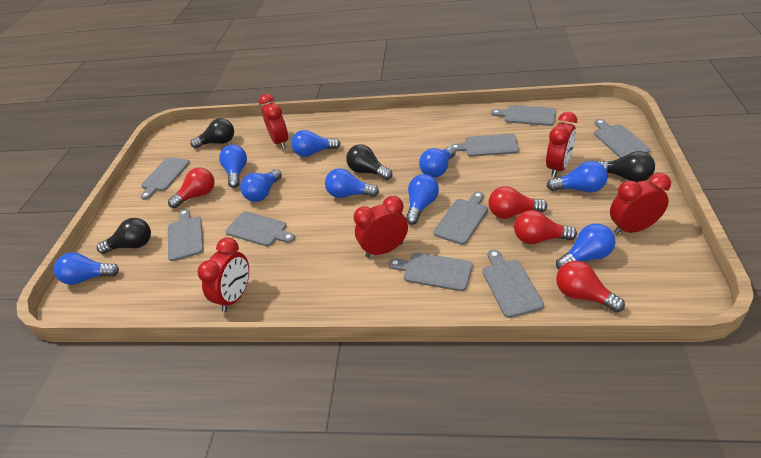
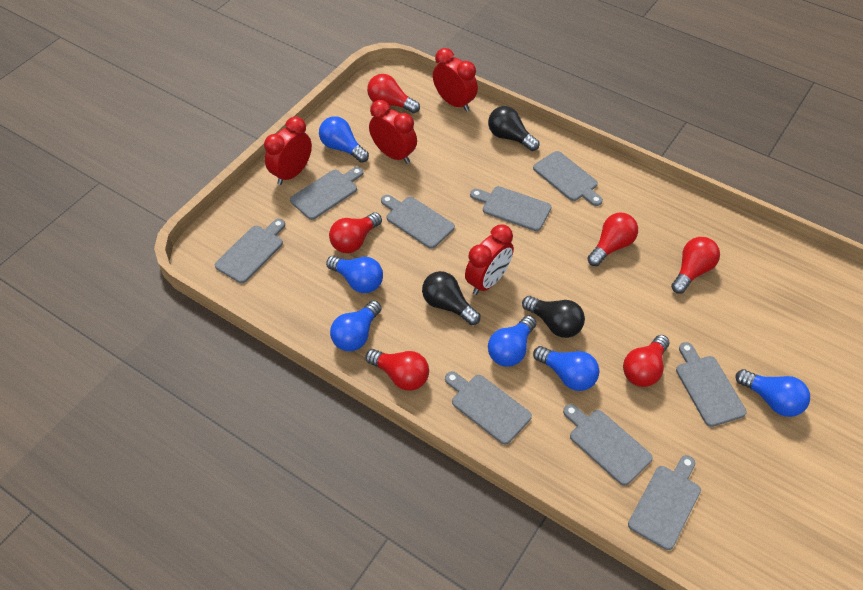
black light bulb: 4 -> 3
blue light bulb: 9 -> 6
red clock: 5 -> 4
red light bulb: 4 -> 6

